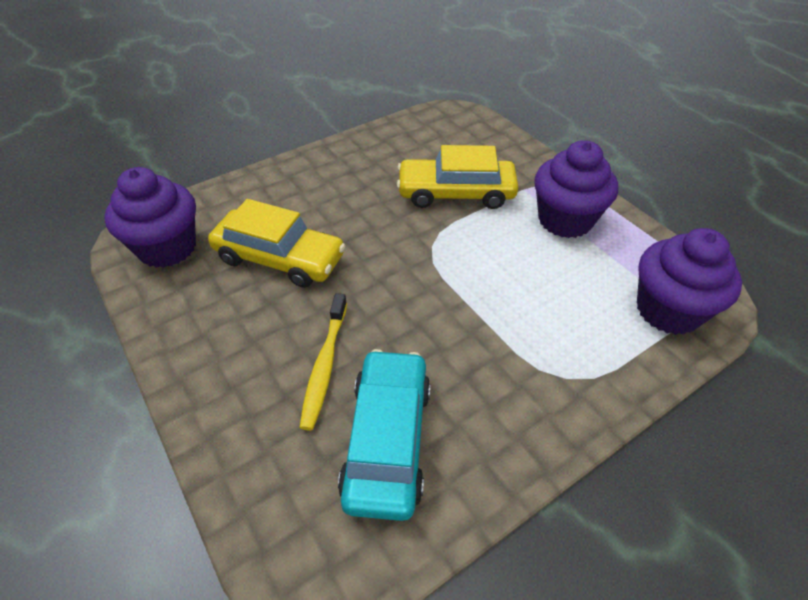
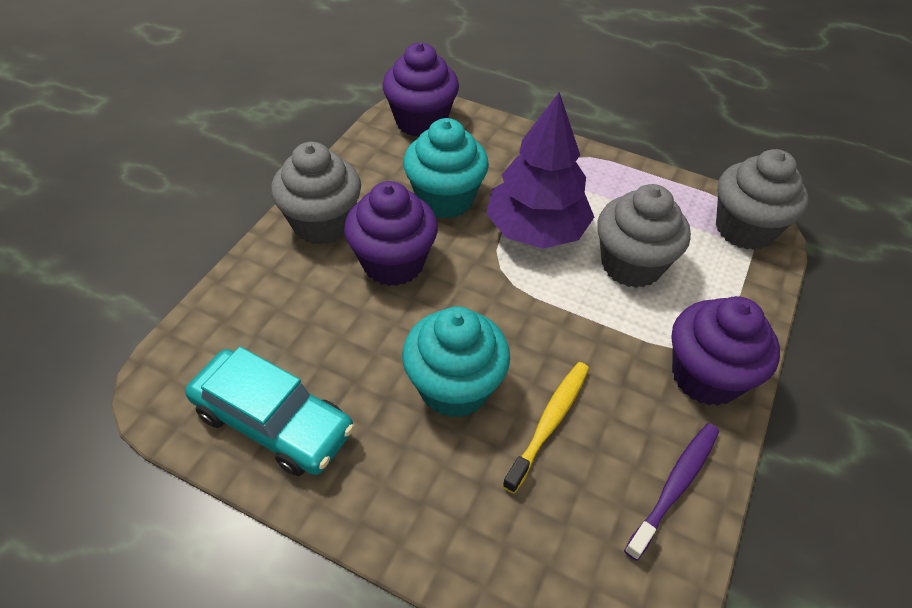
grey cupcake: 0 -> 3
purple toothbrush: 0 -> 1
purple tree: 0 -> 1
turquoise cupcake: 0 -> 2
yellow car: 2 -> 0

